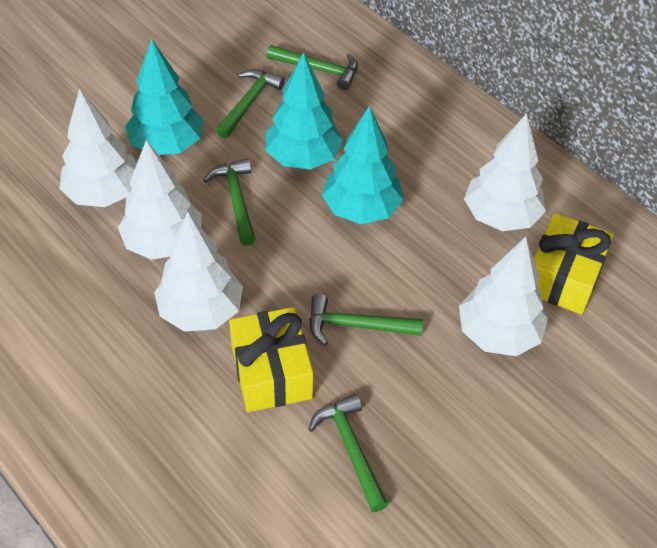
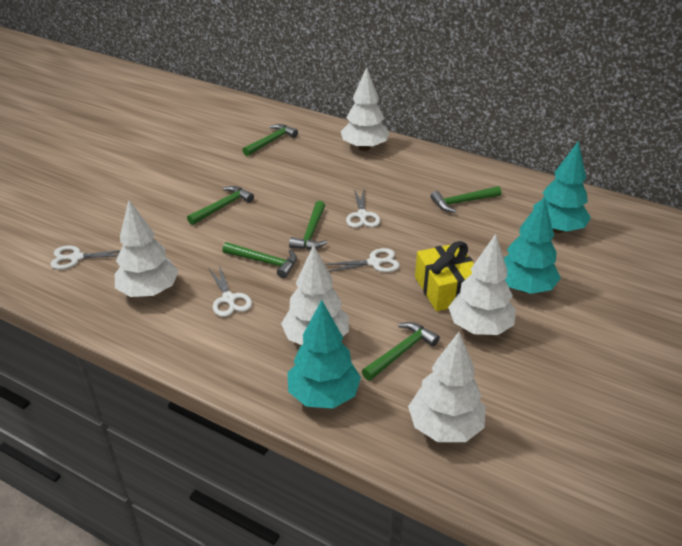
green hammer: 5 -> 6
white scissors: 0 -> 4
yellow gift: 2 -> 1

